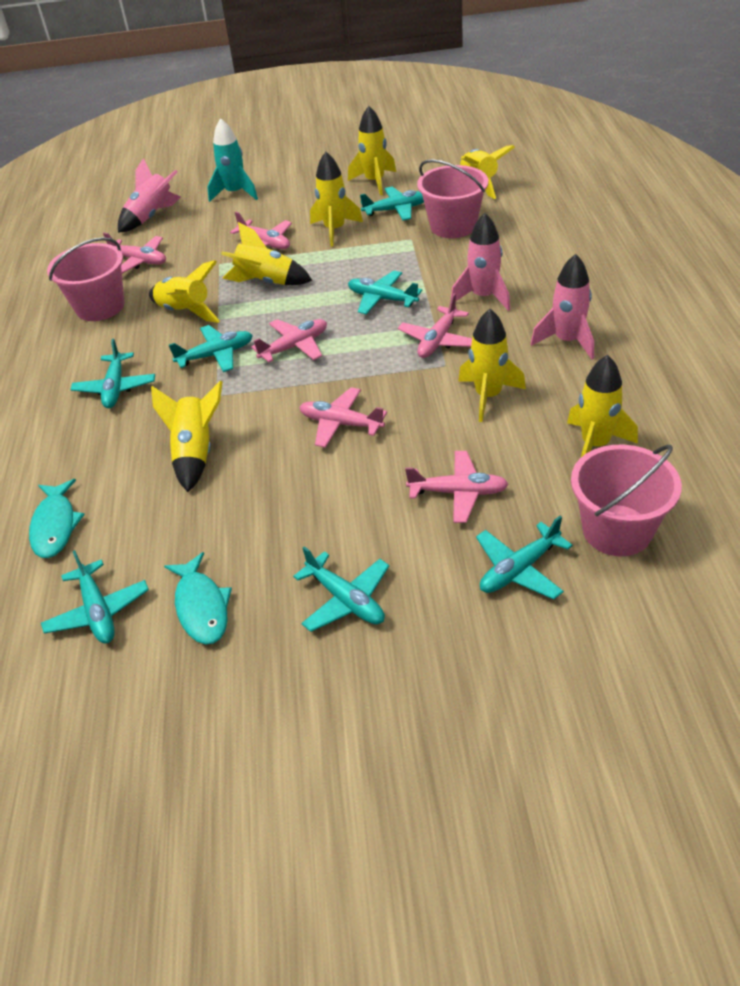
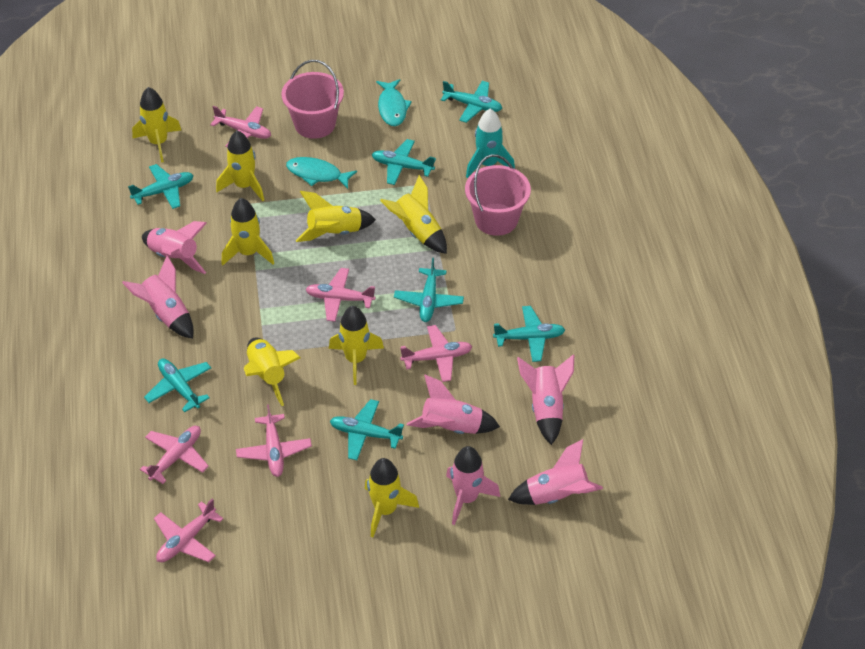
pink bucket: 3 -> 2
pink rocket: 3 -> 6

